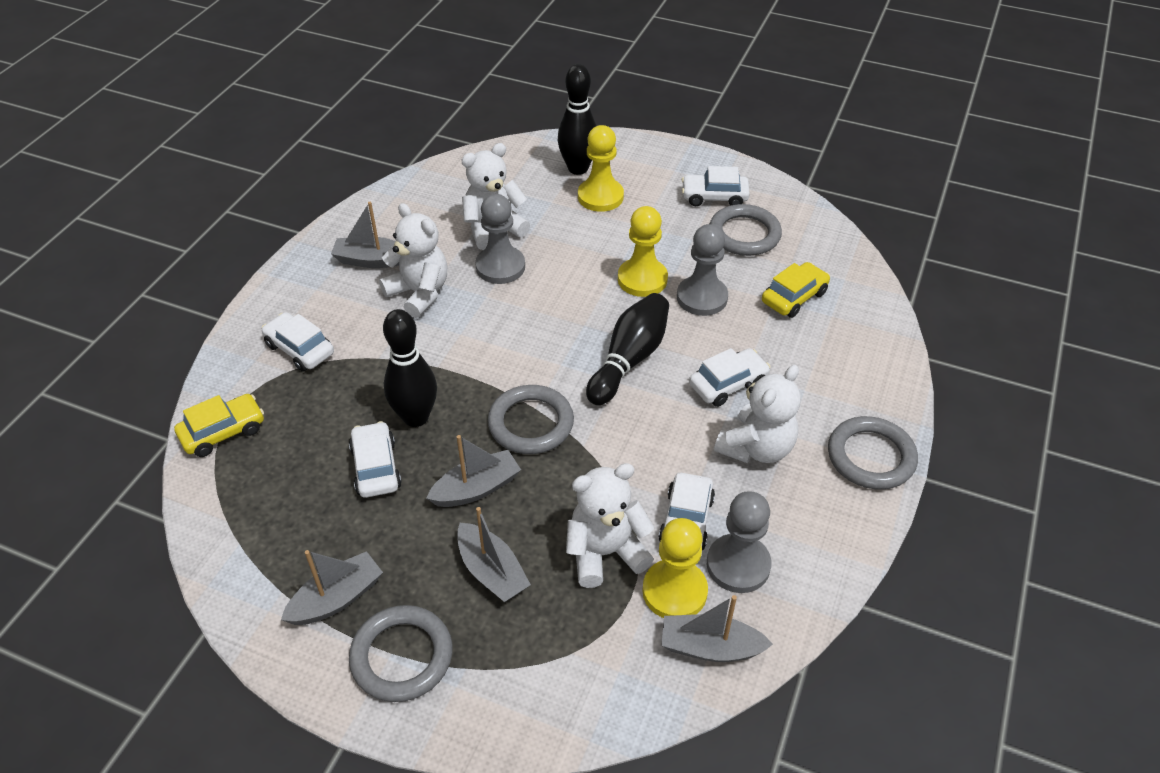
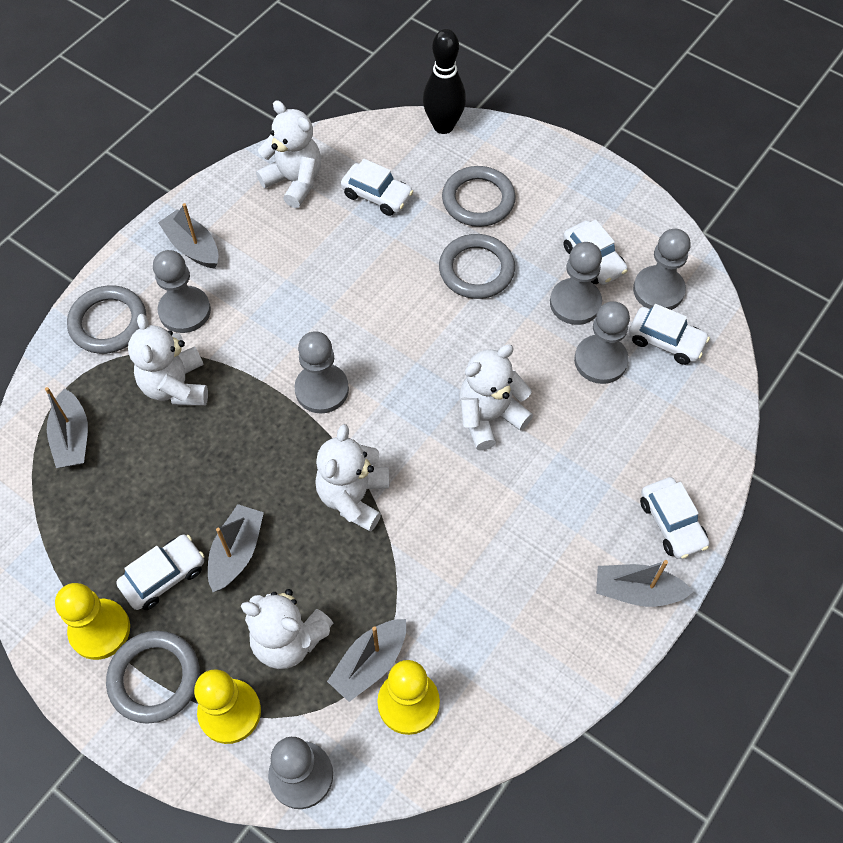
black bowling pin: 3 -> 1
grey pawn: 3 -> 6
white teddy bear: 4 -> 5
yellow car: 2 -> 0

